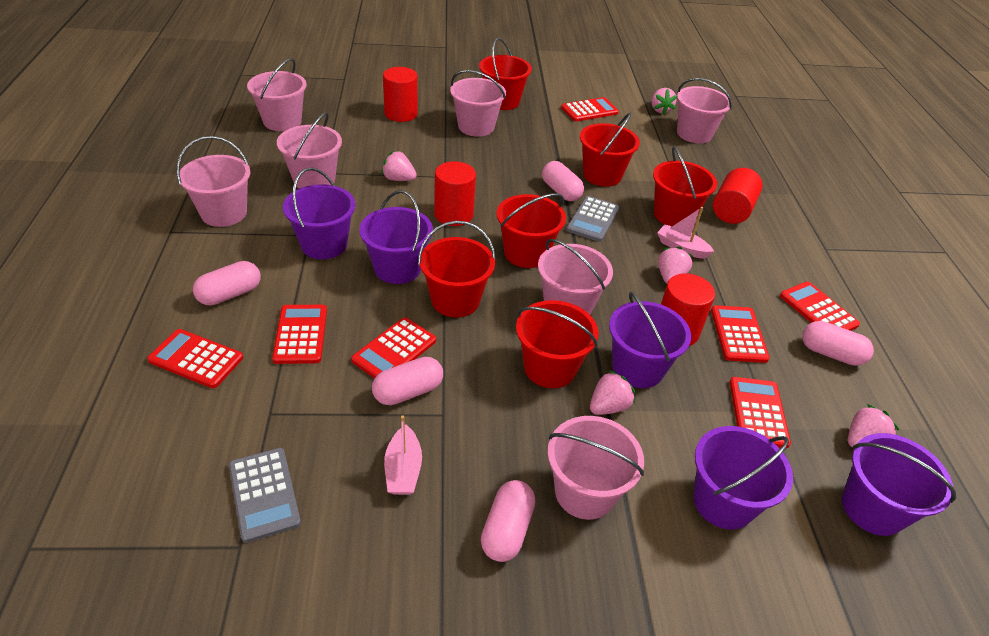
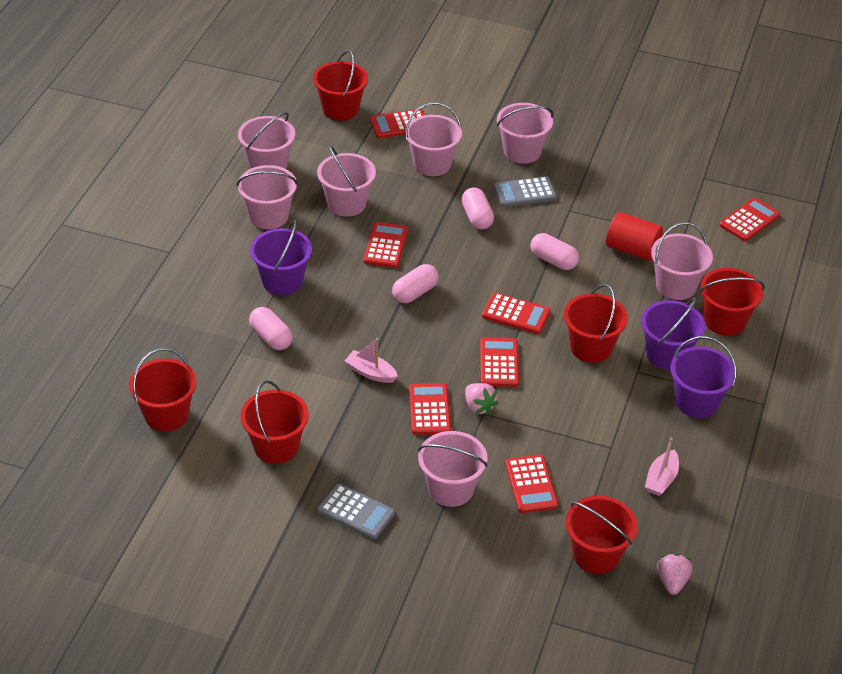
pink capsule: 5 -> 4
pink strawberry: 5 -> 2
purple bucket: 5 -> 3
red cylinder: 4 -> 1

